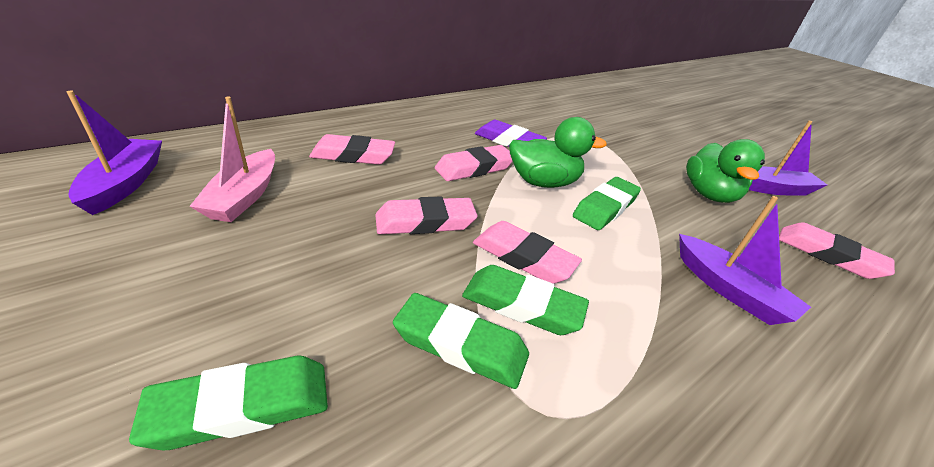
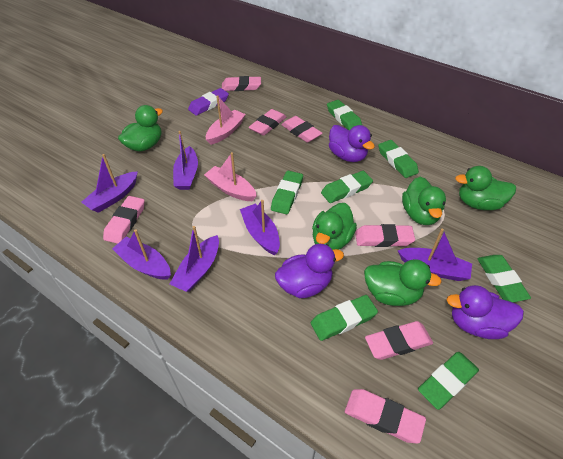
green duck: 2 -> 5
green eraser: 4 -> 7
pink boat: 1 -> 2
pink eraser: 5 -> 7
purple boat: 3 -> 6
purple duck: 0 -> 3

